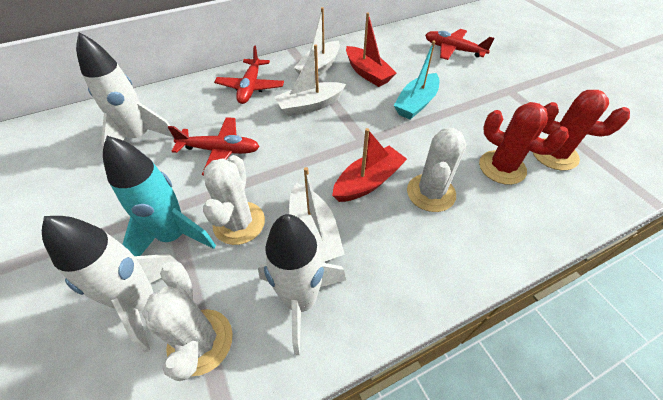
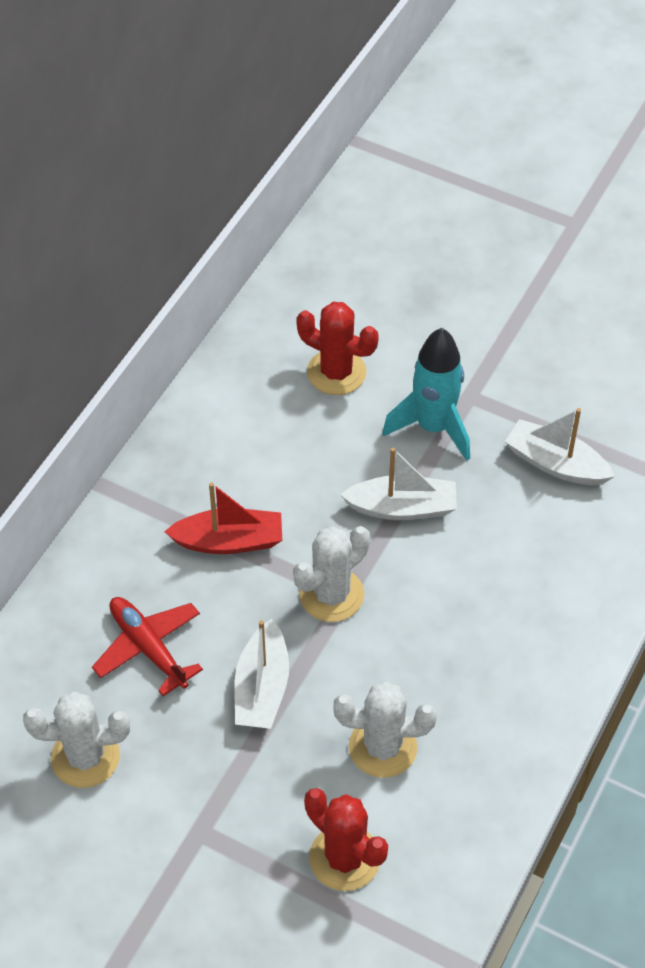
red boat: 2 -> 1
red plane: 3 -> 1
turquoise boat: 1 -> 0
white rocket: 3 -> 0

